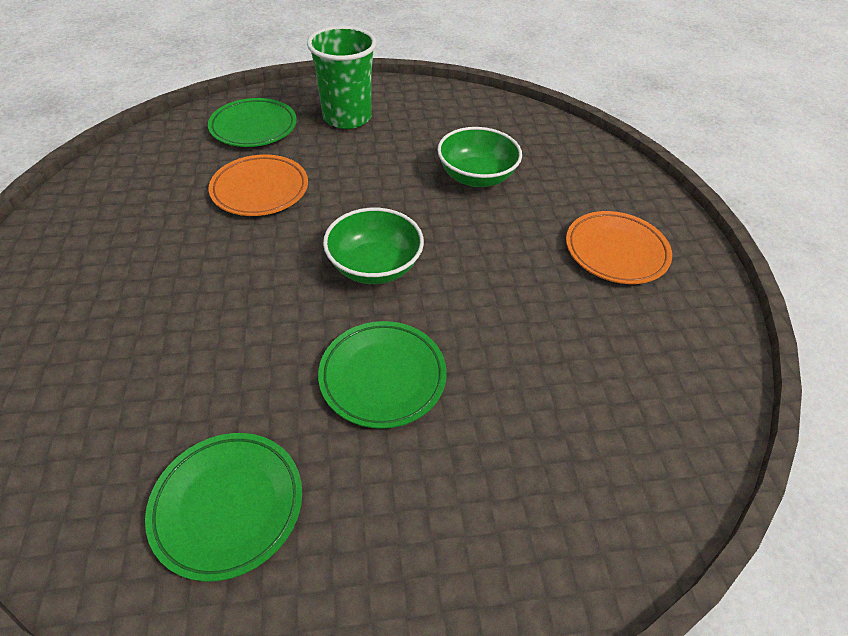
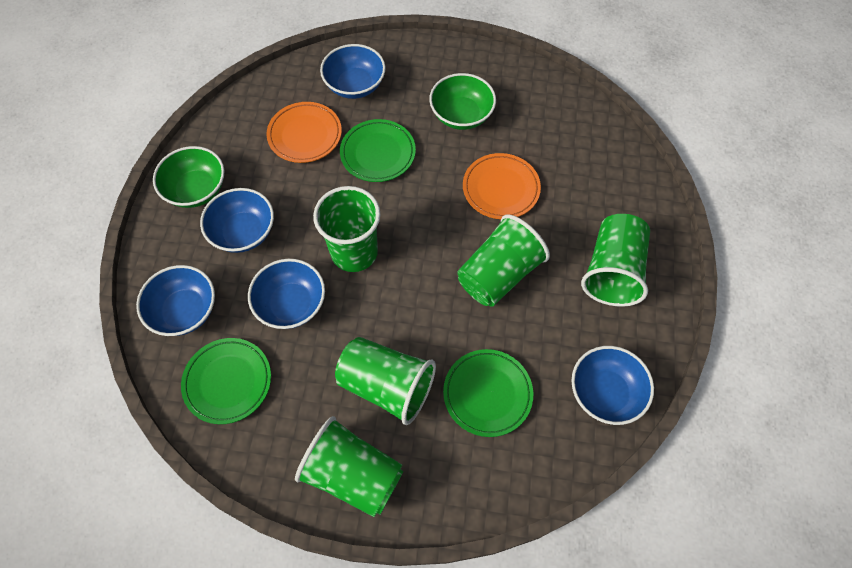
blue bowl: 0 -> 5
green cup: 1 -> 5

